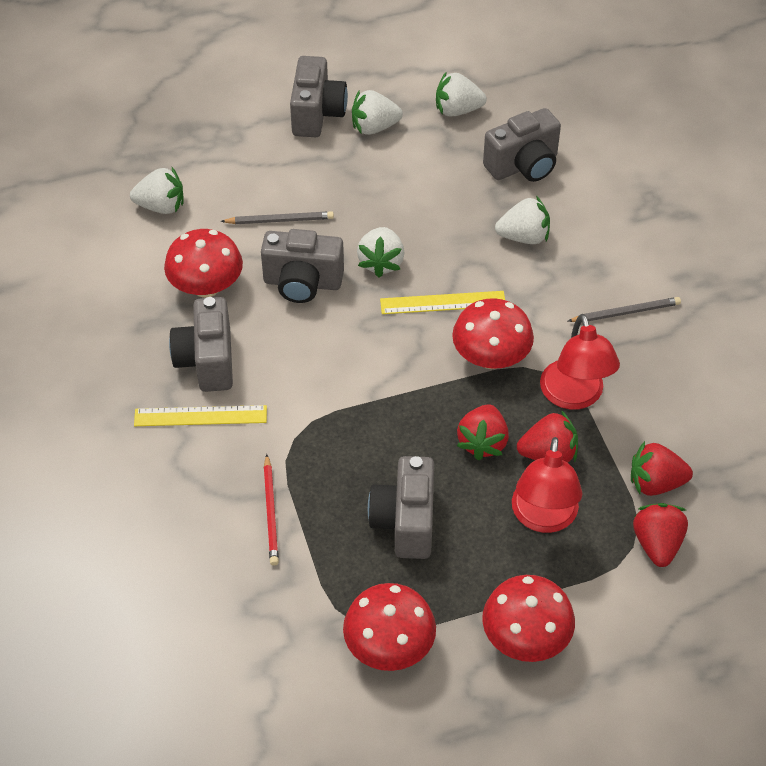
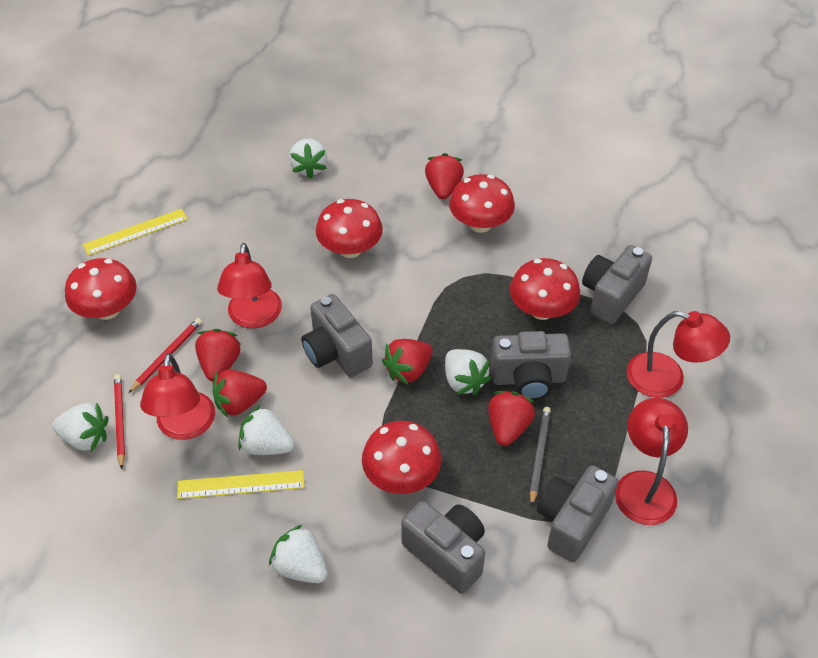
grey pencil: 2 -> 1
red lamp: 2 -> 4
red mushroom: 4 -> 5
red pencil: 1 -> 2
red strawberry: 4 -> 5

